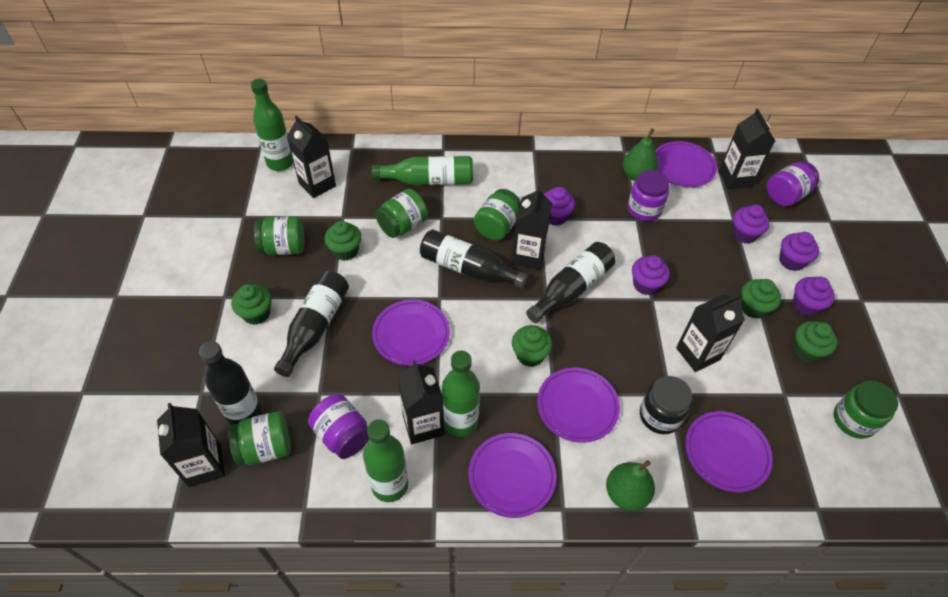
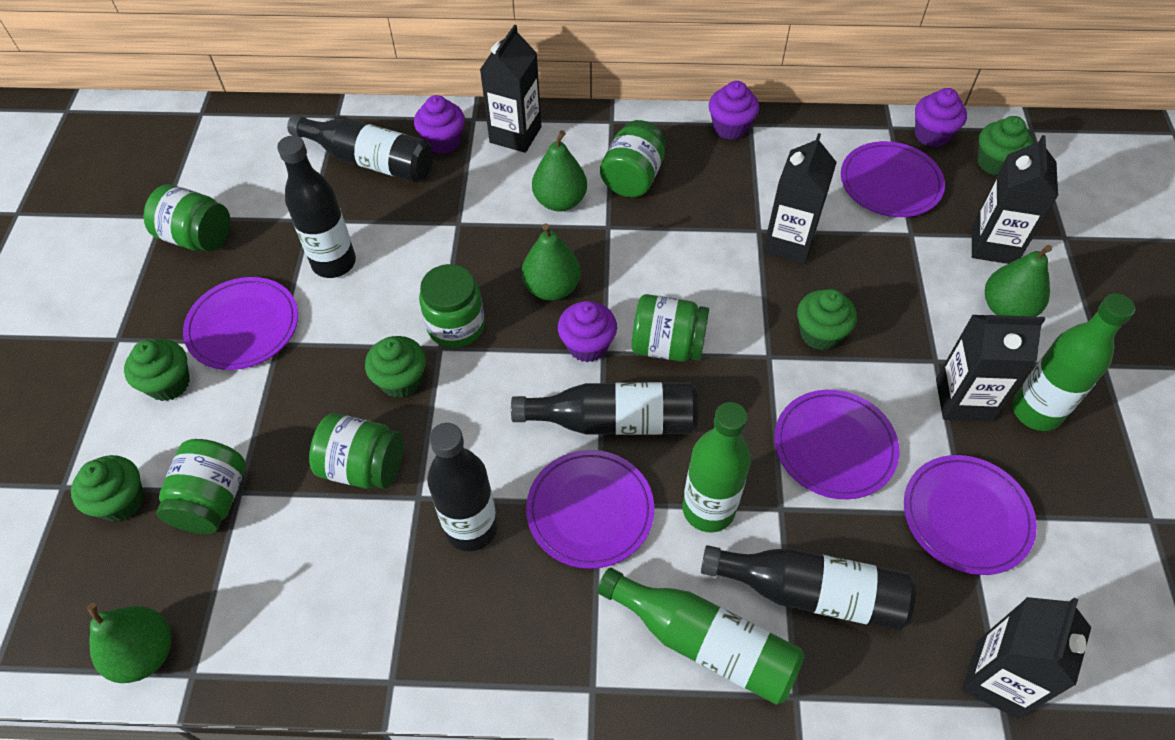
black bottle: 4 -> 5
black carton: 6 -> 5
black jar: 1 -> 0
green bottle: 4 -> 3
green jar: 5 -> 6
green pear: 2 -> 4
purple cupcake: 5 -> 4
purple jar: 3 -> 0

